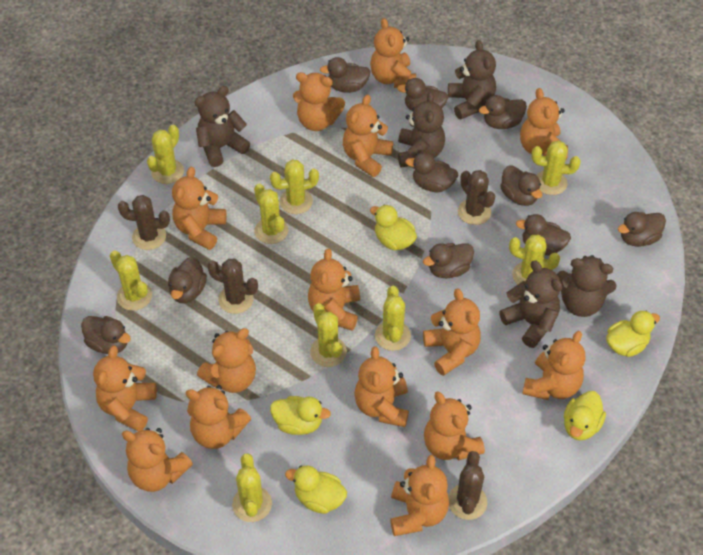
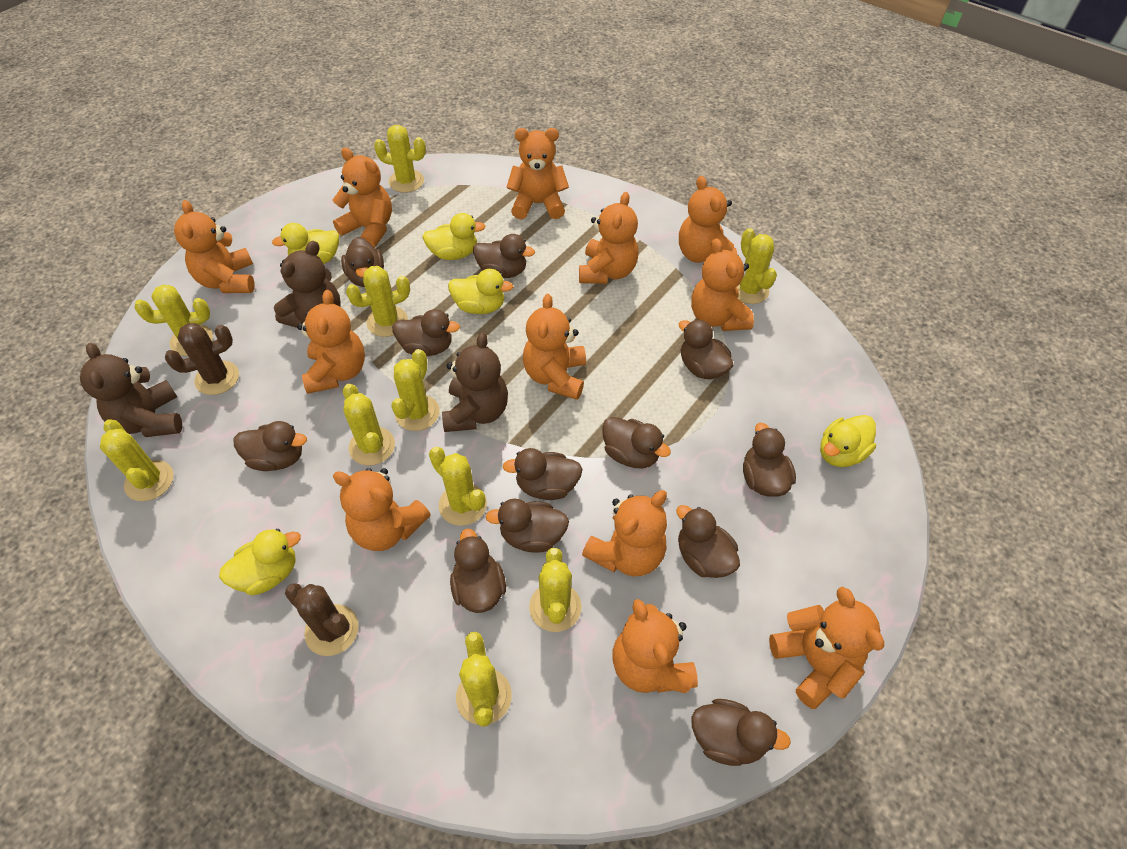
brown cactus: 4 -> 2
brown duck: 10 -> 12
brown teddy bear: 5 -> 3
orange teddy bear: 15 -> 12
yellow cactus: 9 -> 10

